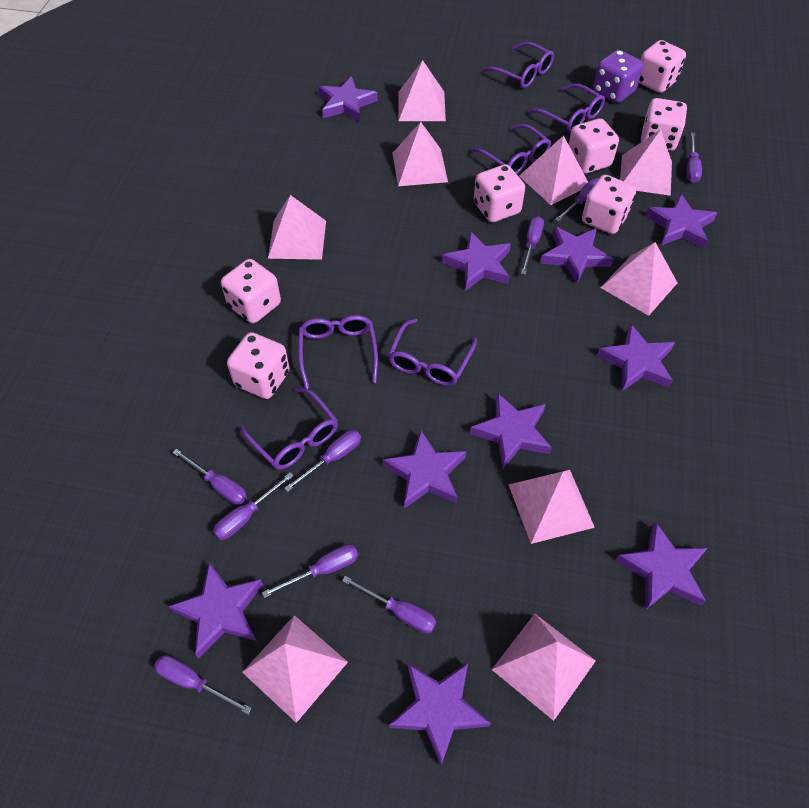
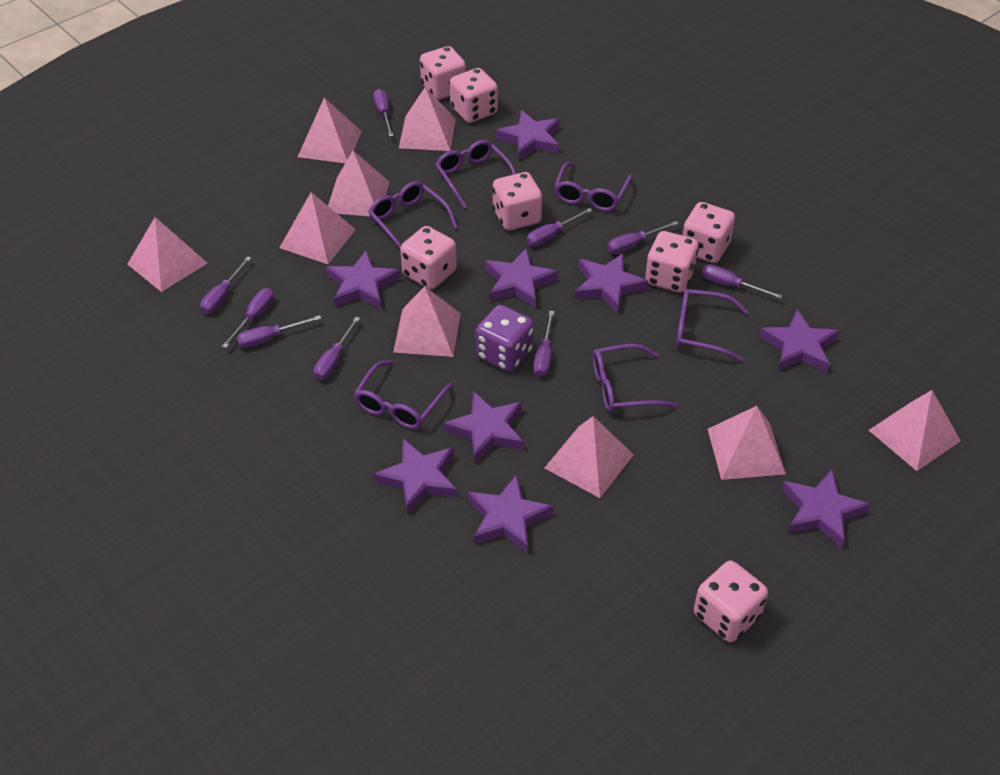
purple star: 10 -> 9

